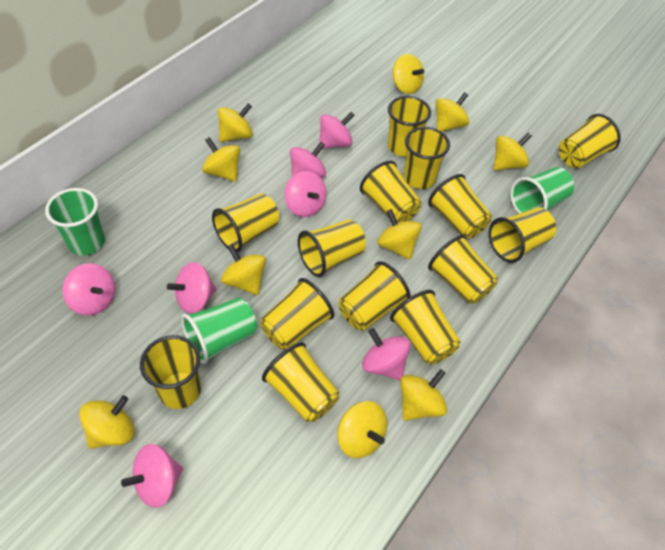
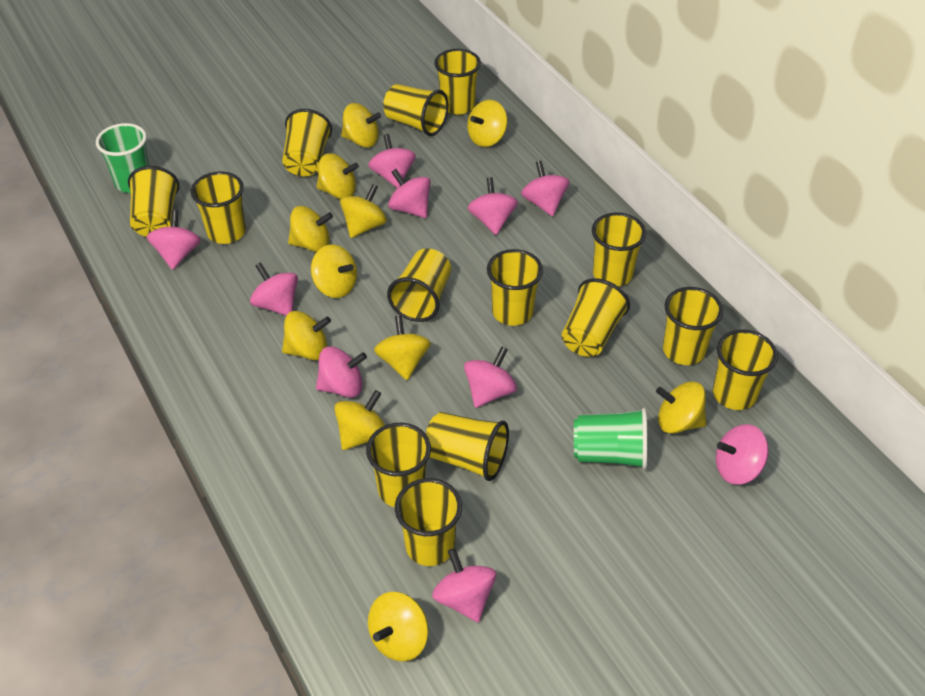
green cup: 3 -> 2
pink spinning top: 7 -> 10
yellow spinning top: 10 -> 11

